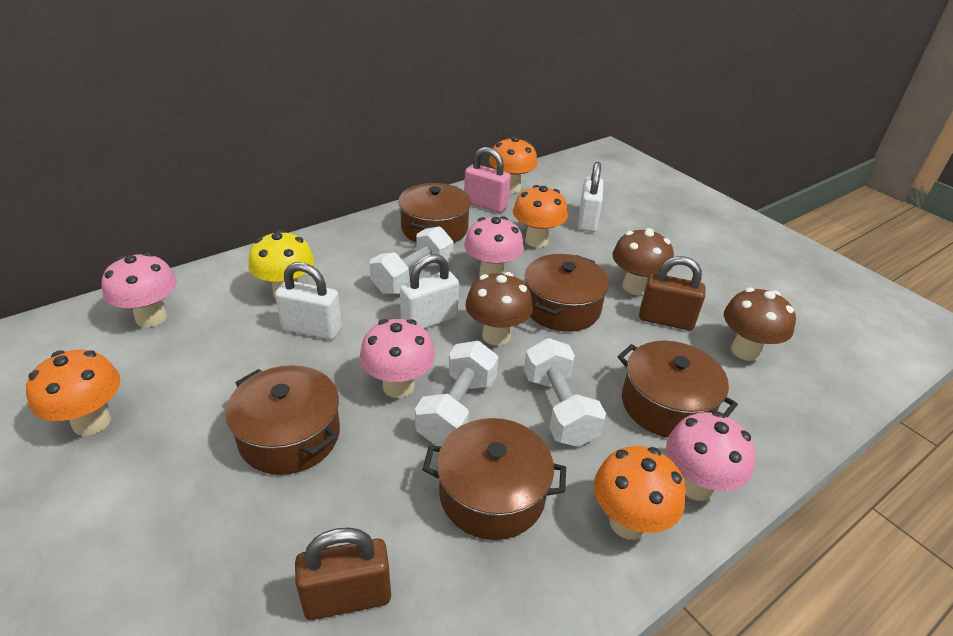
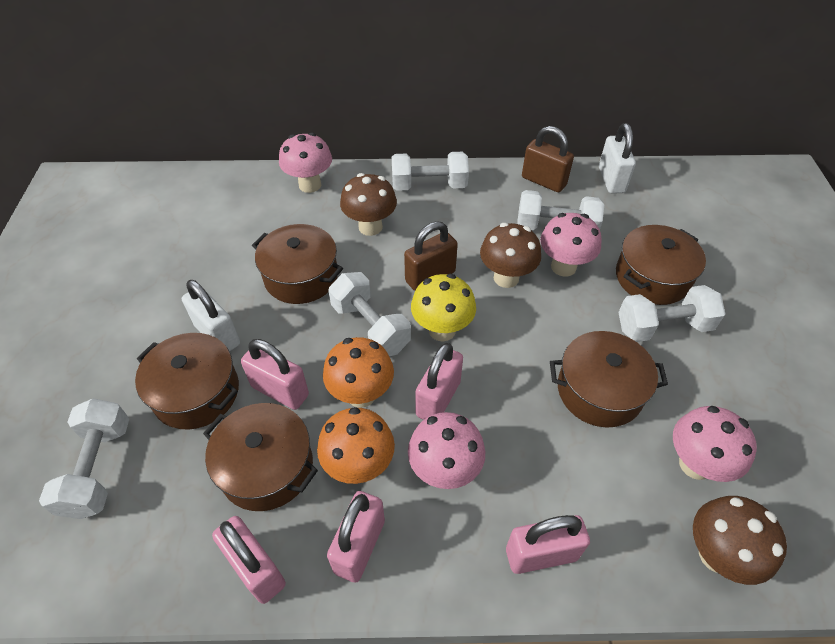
orange mushroom: 4 -> 2
pink padlock: 1 -> 5
white dumbbell: 3 -> 5
white padlock: 3 -> 2

